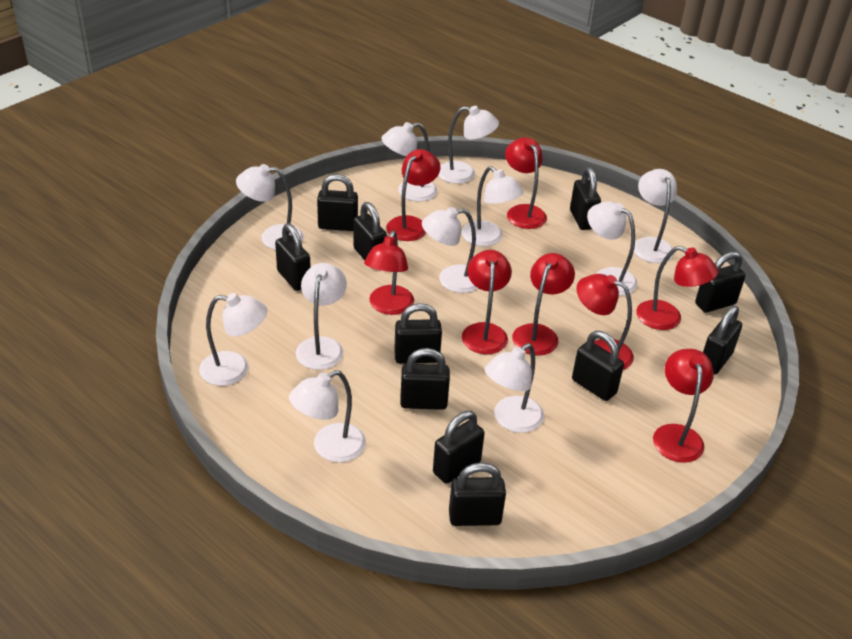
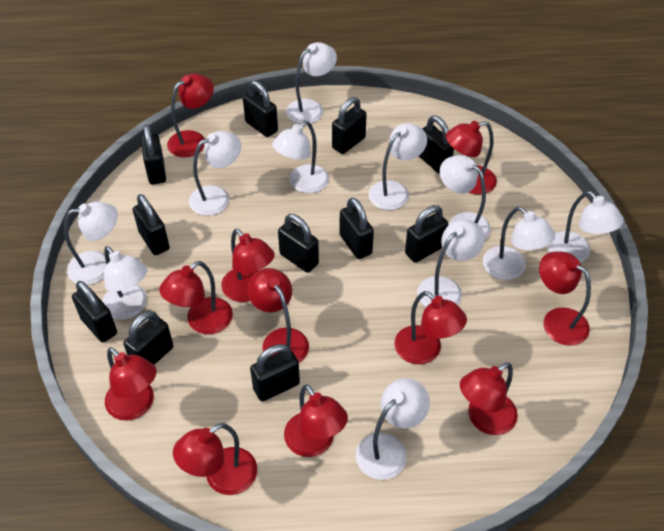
red lamp: 8 -> 11

